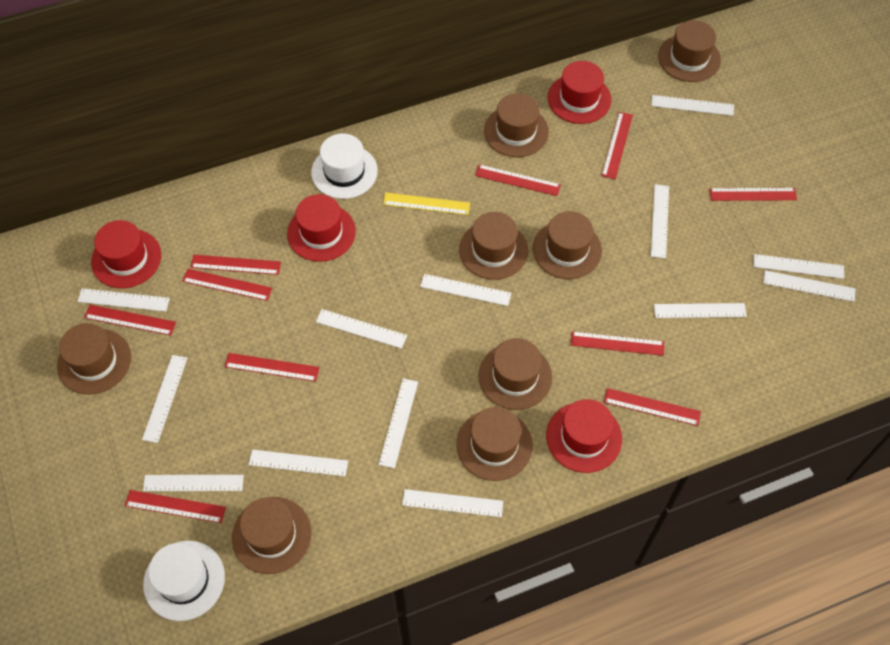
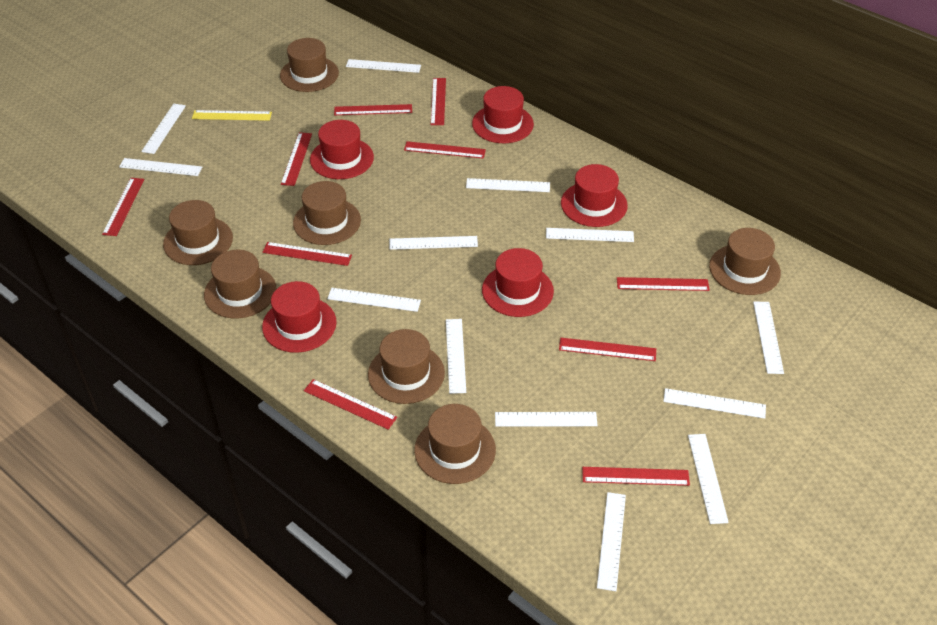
brown hat: 8 -> 7
red hat: 4 -> 5
white hat: 2 -> 0

